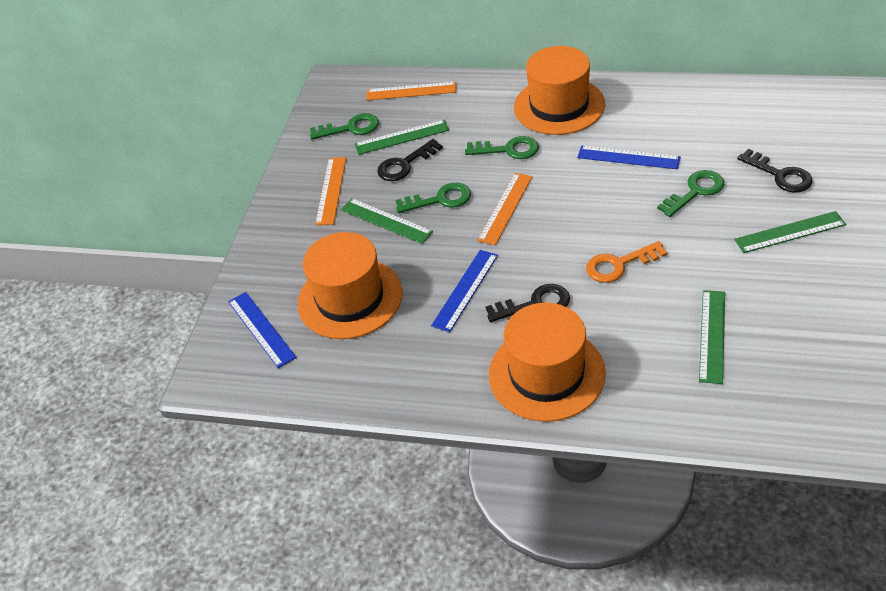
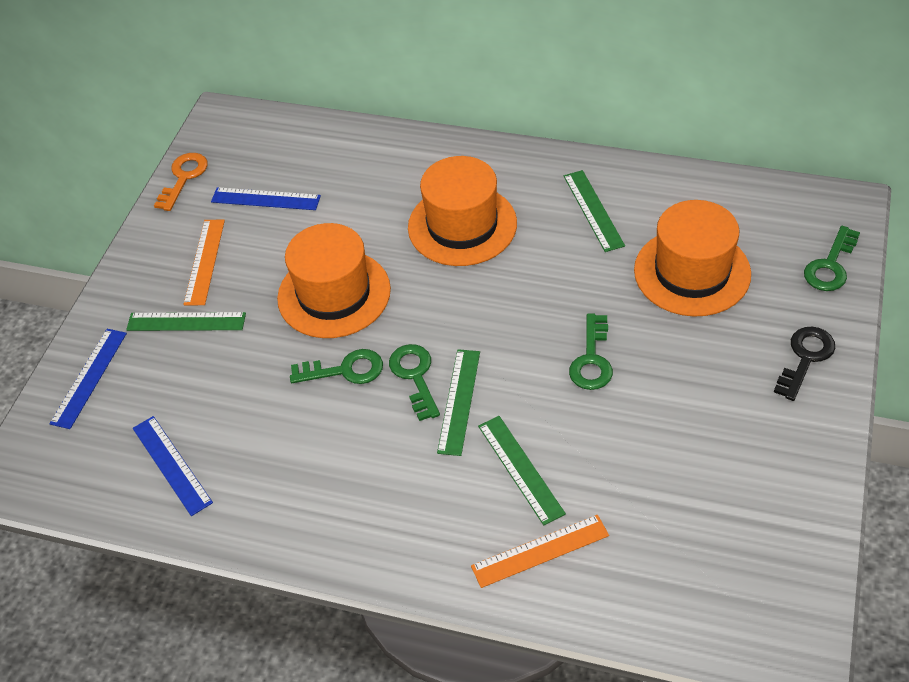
black key: 3 -> 1
orange ruler: 3 -> 2

